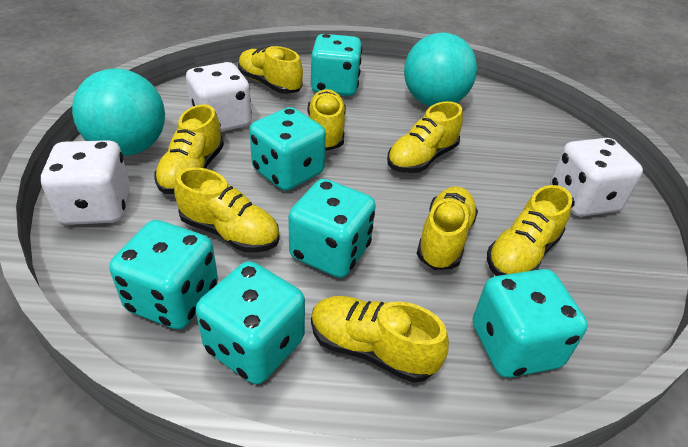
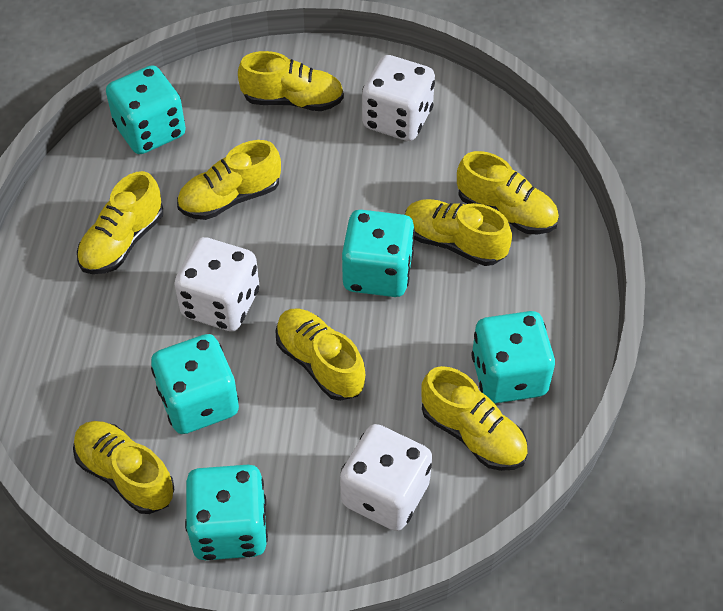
turquoise ball: 2 -> 0
turquoise dice: 6 -> 5

